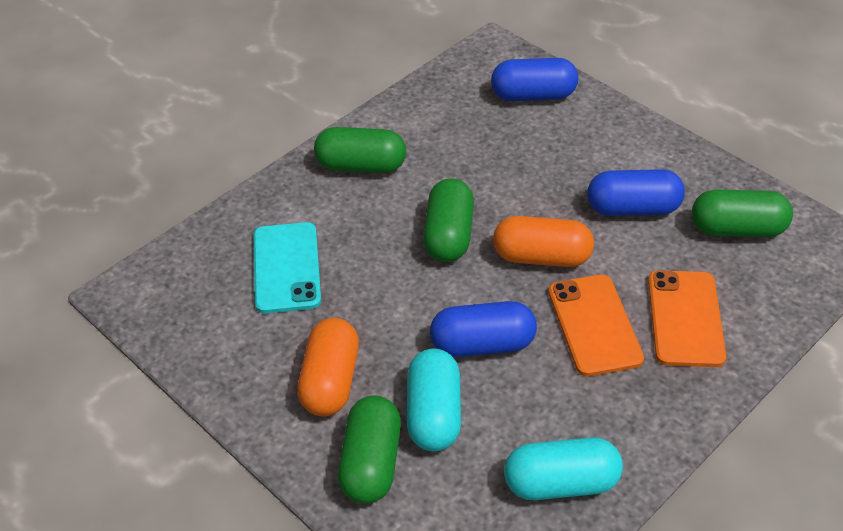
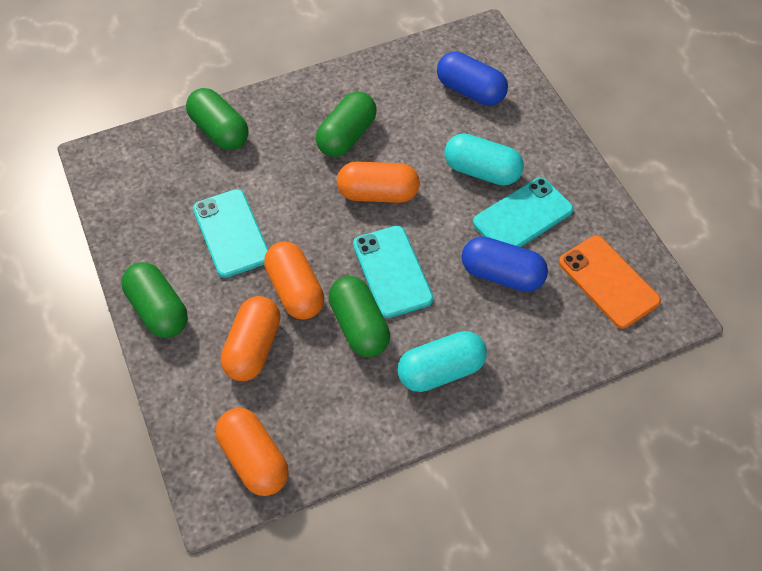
blue capsule: 3 -> 2
orange capsule: 2 -> 4
orange phone: 2 -> 1
turquoise phone: 1 -> 3

